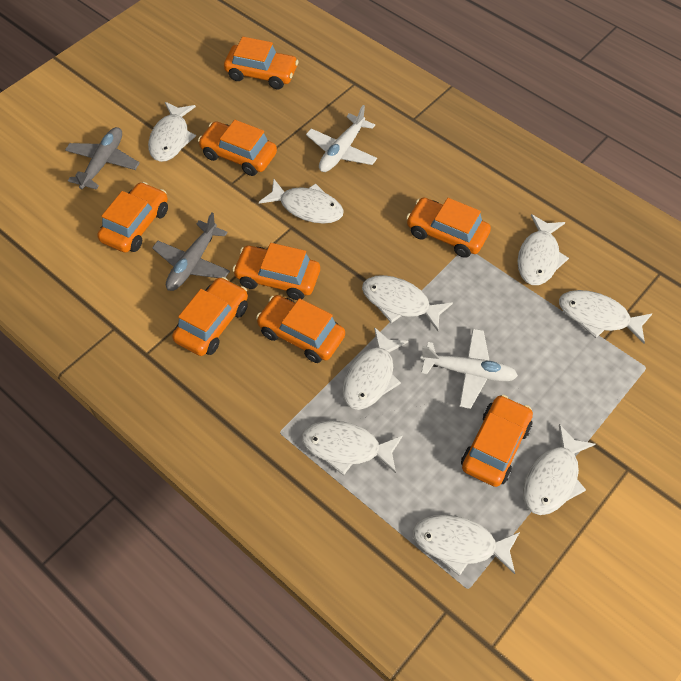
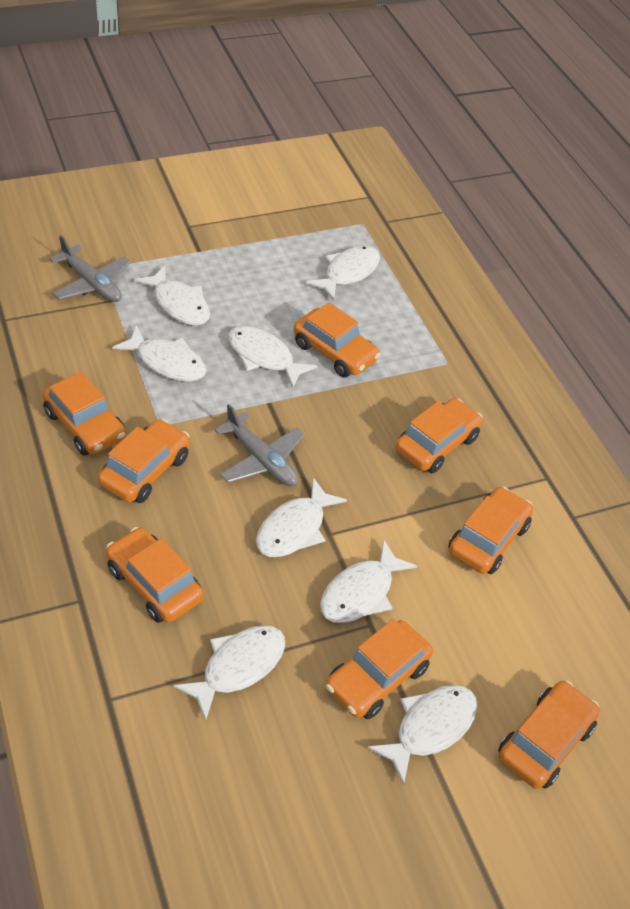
white fish: 9 -> 8
white plane: 2 -> 0

